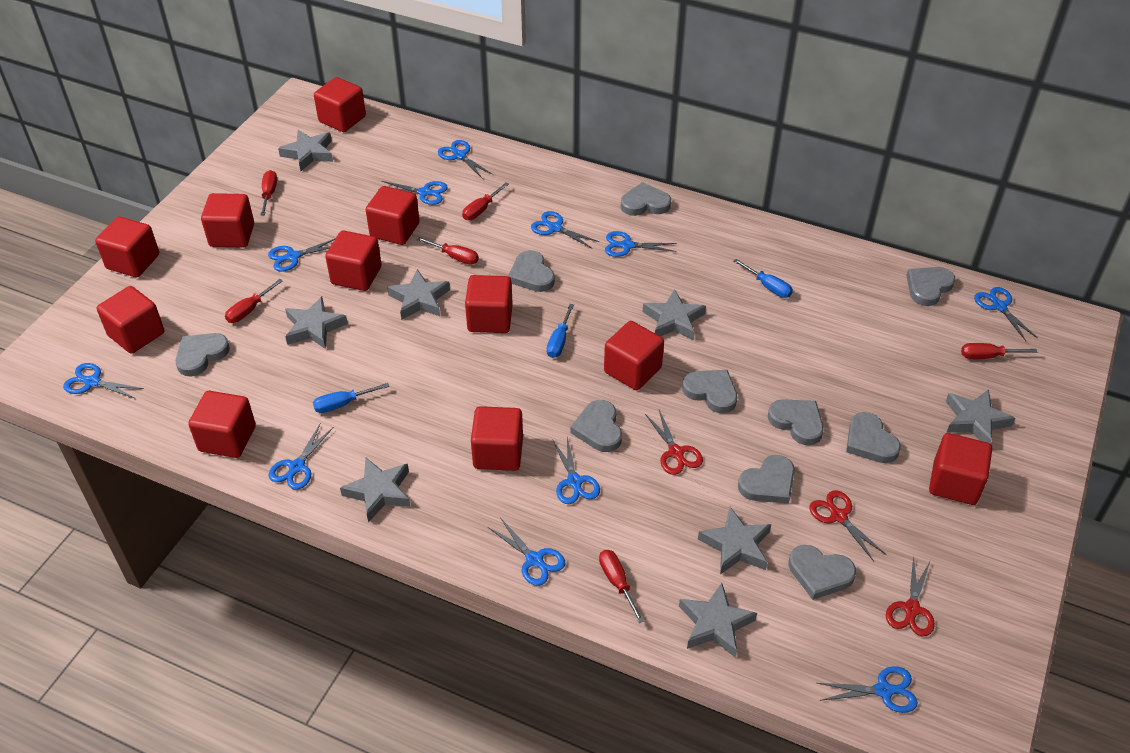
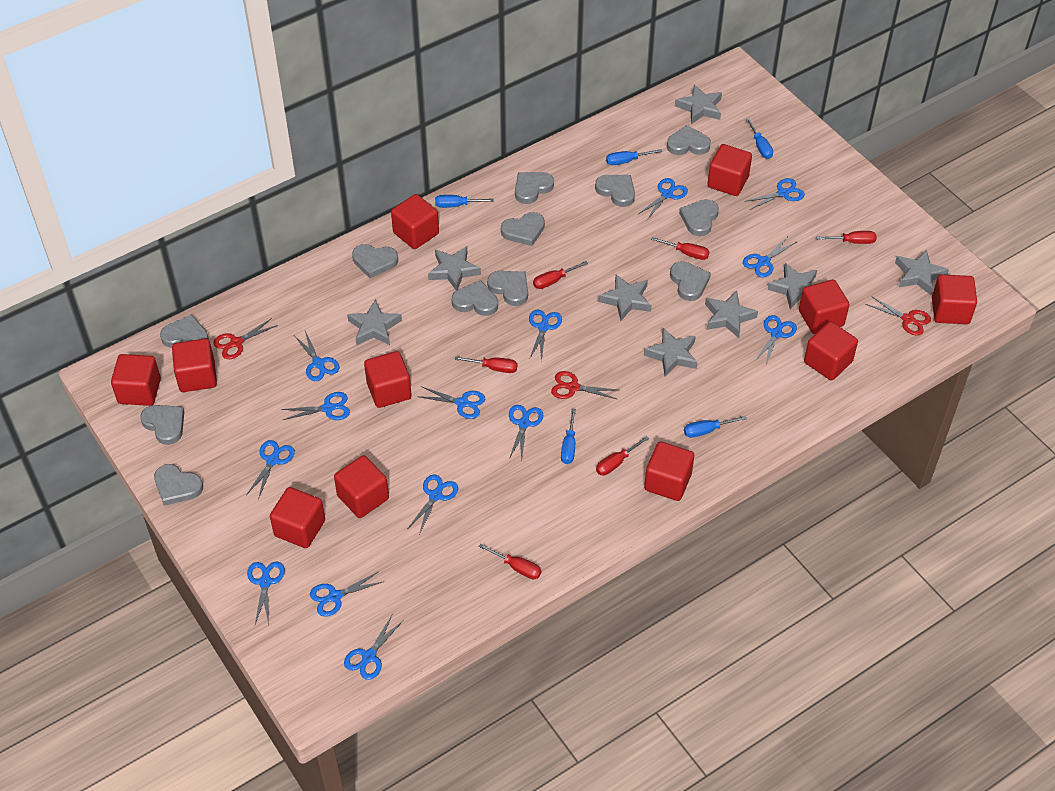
blue scissors: 11 -> 14
blue screwdriver: 3 -> 5
grey heart: 10 -> 12

